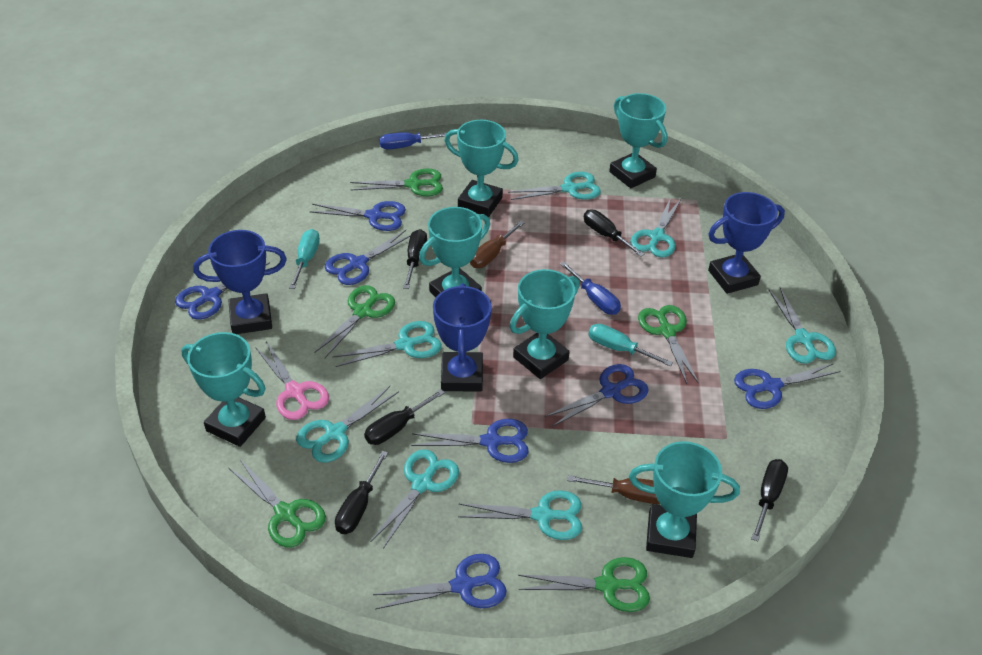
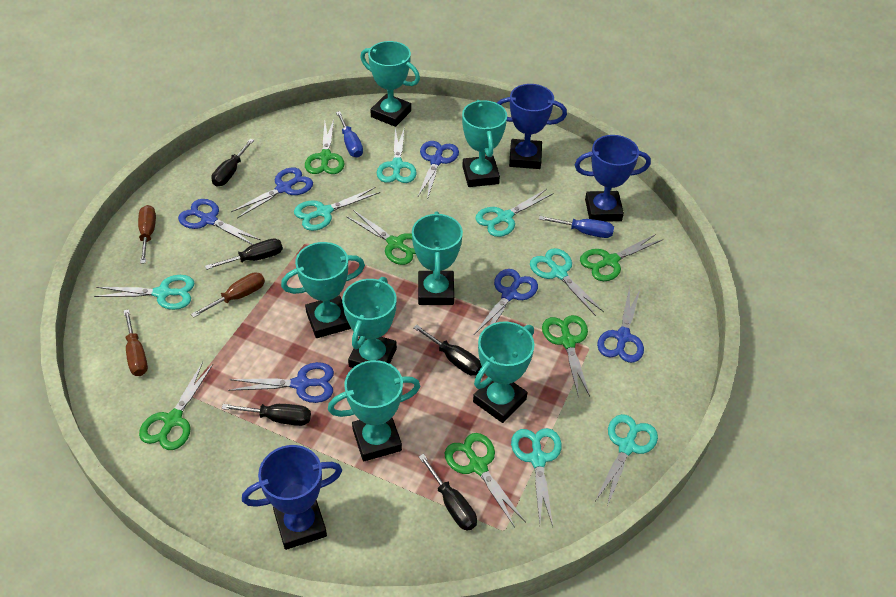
blue scissors: 7 -> 6
brown screwdriver: 2 -> 3
green scissors: 5 -> 6
pink scissors: 1 -> 0
turquoise screwdriver: 2 -> 0
turquoise trophy: 6 -> 7

